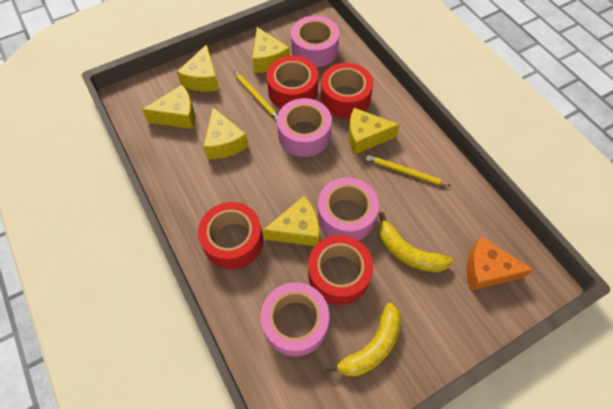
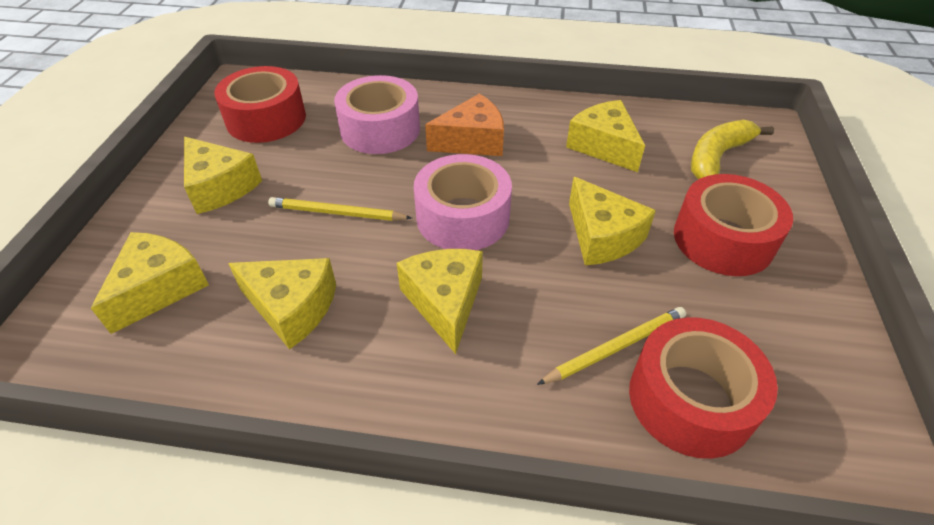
pink tape: 4 -> 2
red tape: 4 -> 3
yellow banana: 2 -> 1

